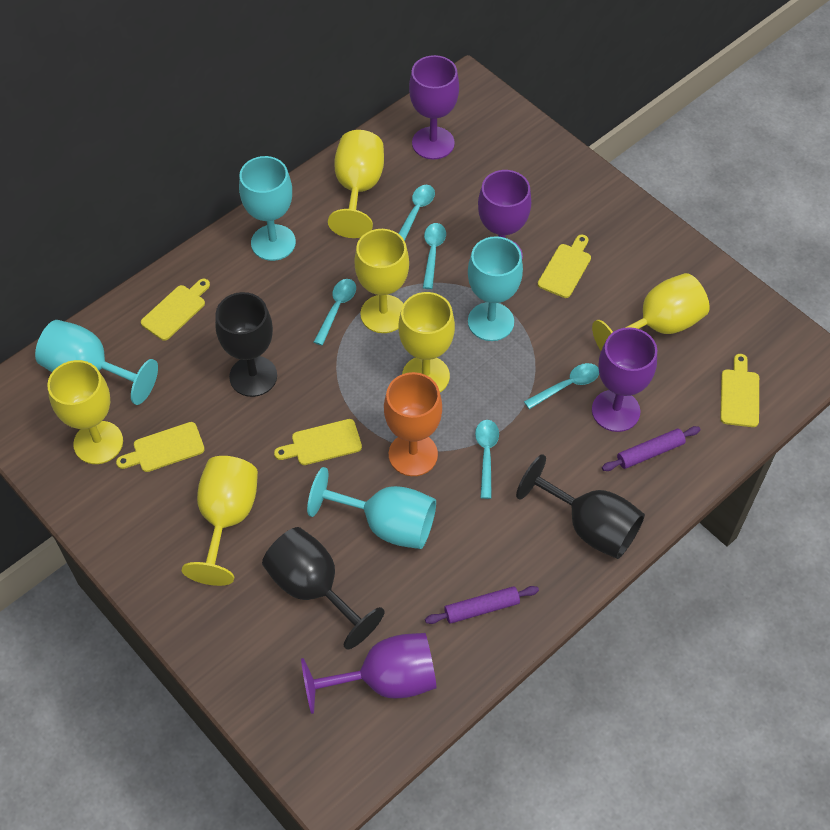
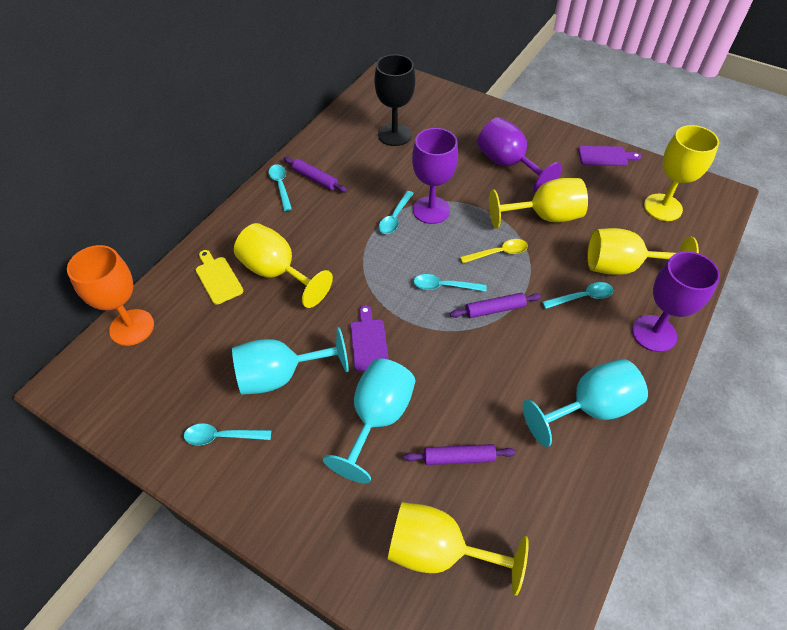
black goblet: 3 -> 1
purple cutting board: 0 -> 2
purple goblet: 4 -> 3
purple rolling pin: 2 -> 3
turquoise goblet: 4 -> 3
yellow cutting board: 5 -> 1
yellow goblet: 6 -> 5
yellow spoon: 0 -> 1

